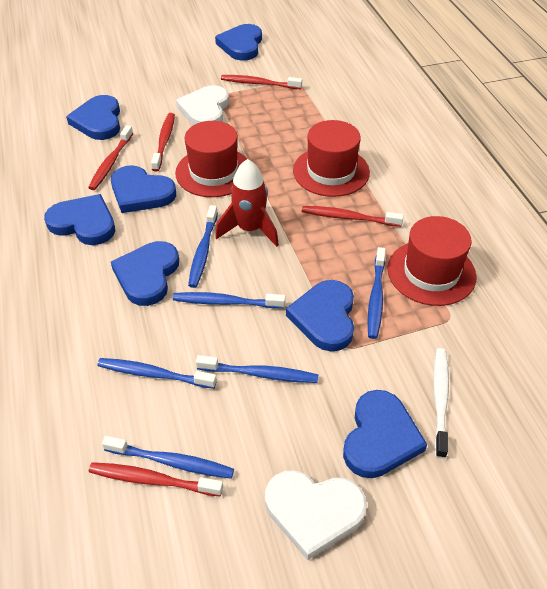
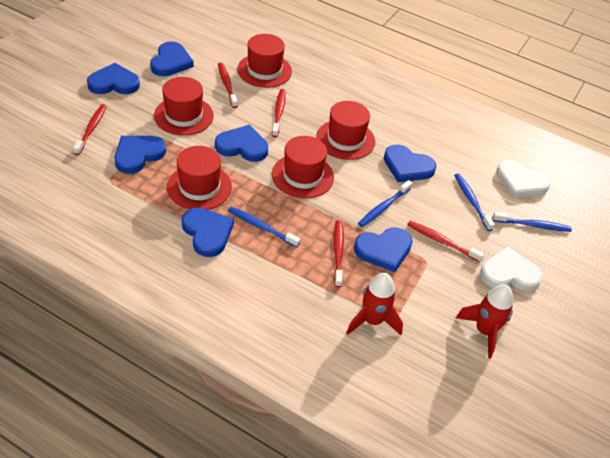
blue toothbrush: 6 -> 4
red hat: 3 -> 5
red rocket: 1 -> 2
white toothbrush: 1 -> 0

